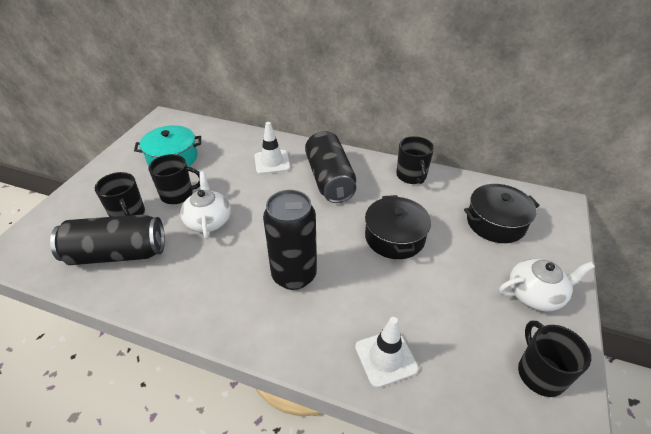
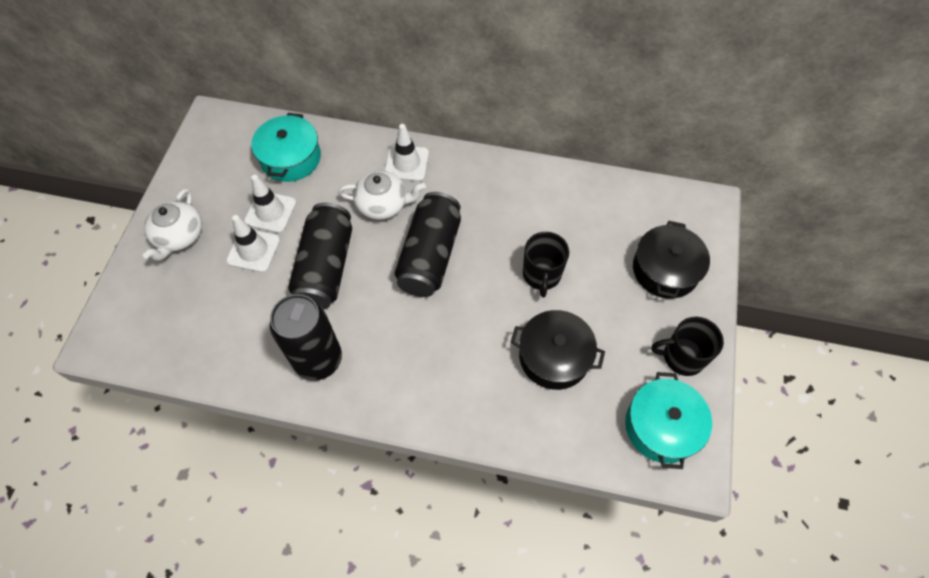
black mug: 4 -> 2
turquoise pot: 1 -> 2
white traffic cone: 2 -> 3

